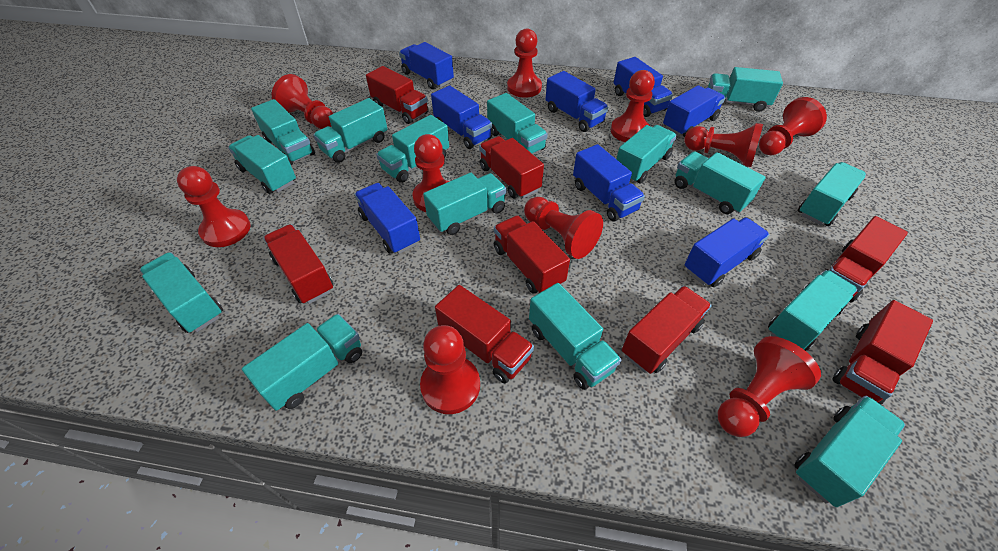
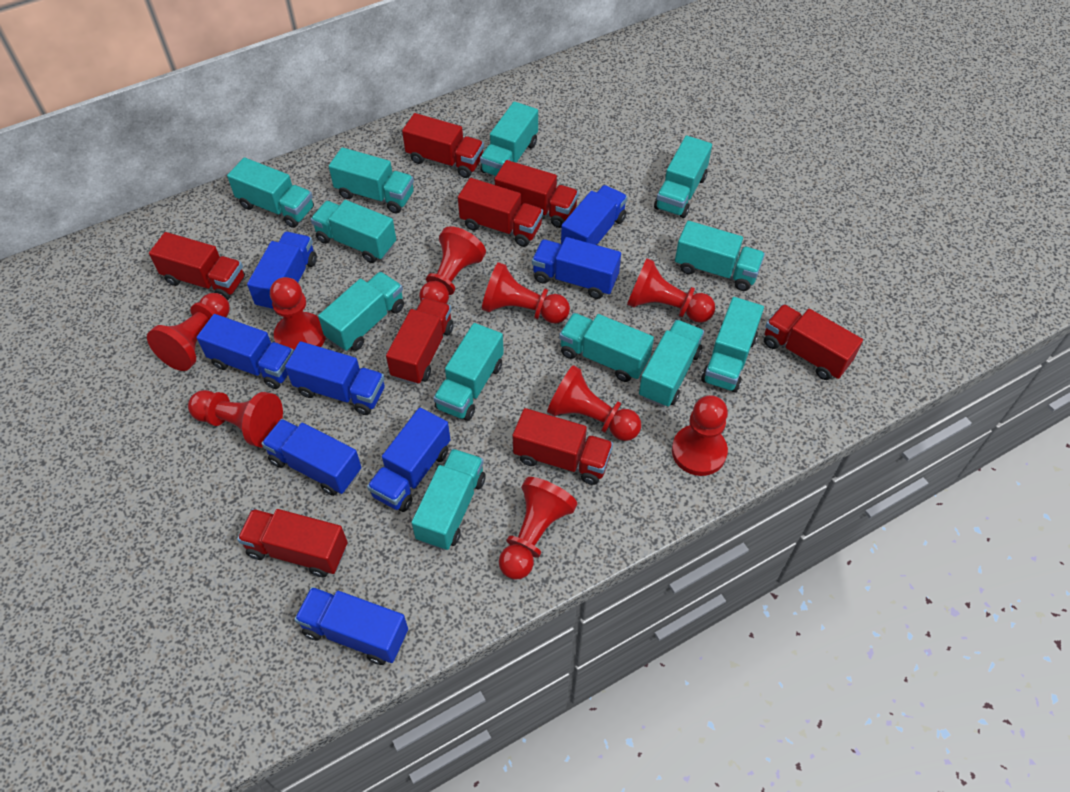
red pawn: 10 -> 9
turquoise truck: 15 -> 12

